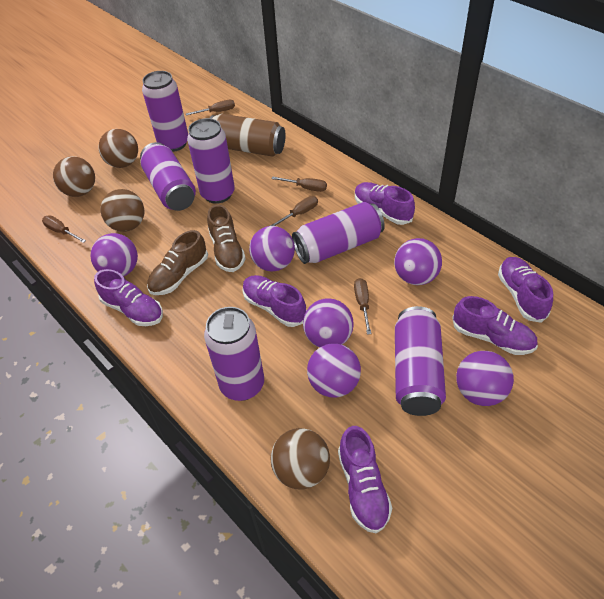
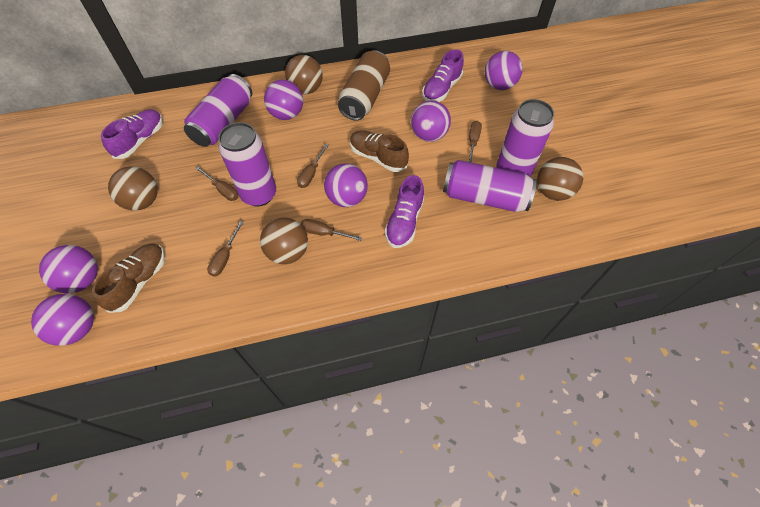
purple can: 6 -> 4
purple shoe: 6 -> 3

